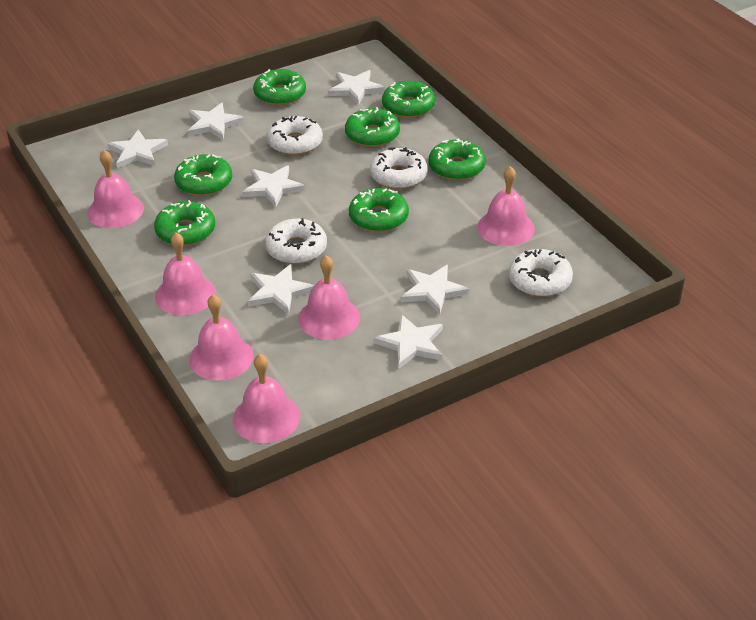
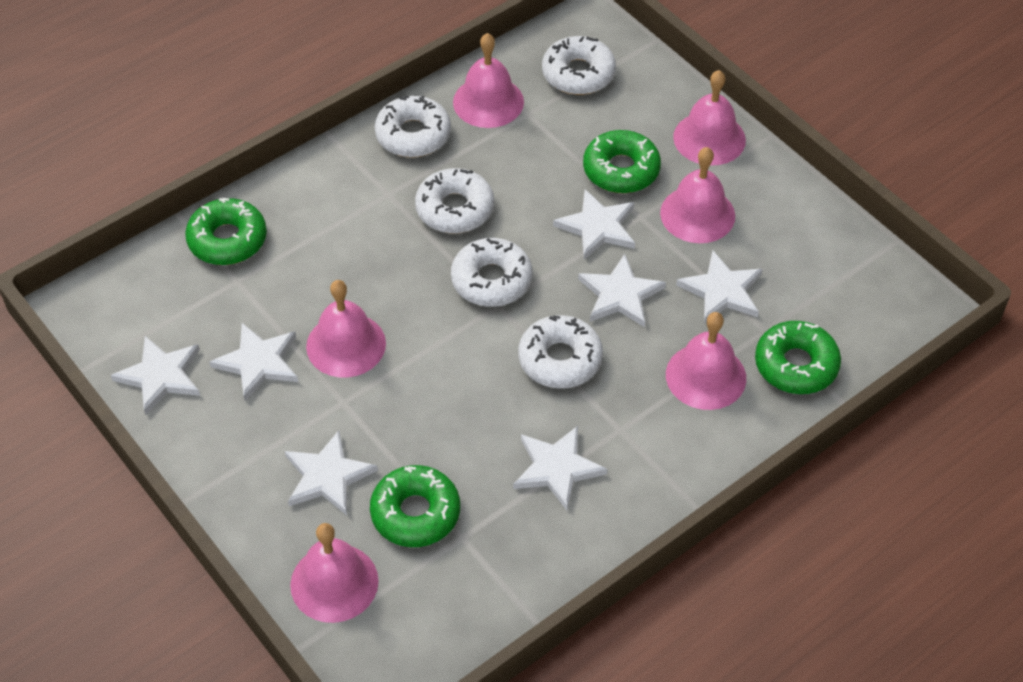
green donut: 7 -> 4
white donut: 4 -> 5

